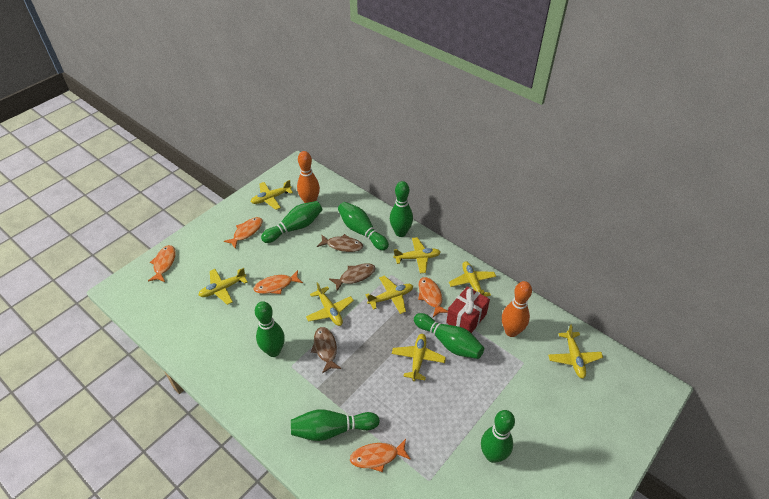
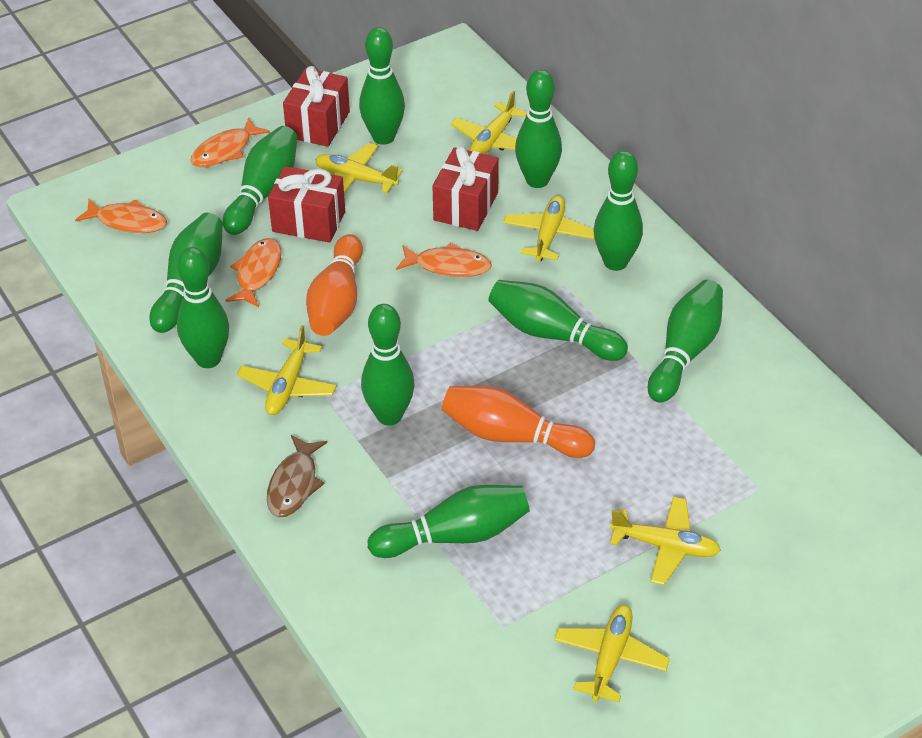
brown fish: 3 -> 1
green bowling pin: 7 -> 10
orange fish: 5 -> 4
red gift: 1 -> 3
yellow plane: 8 -> 6

